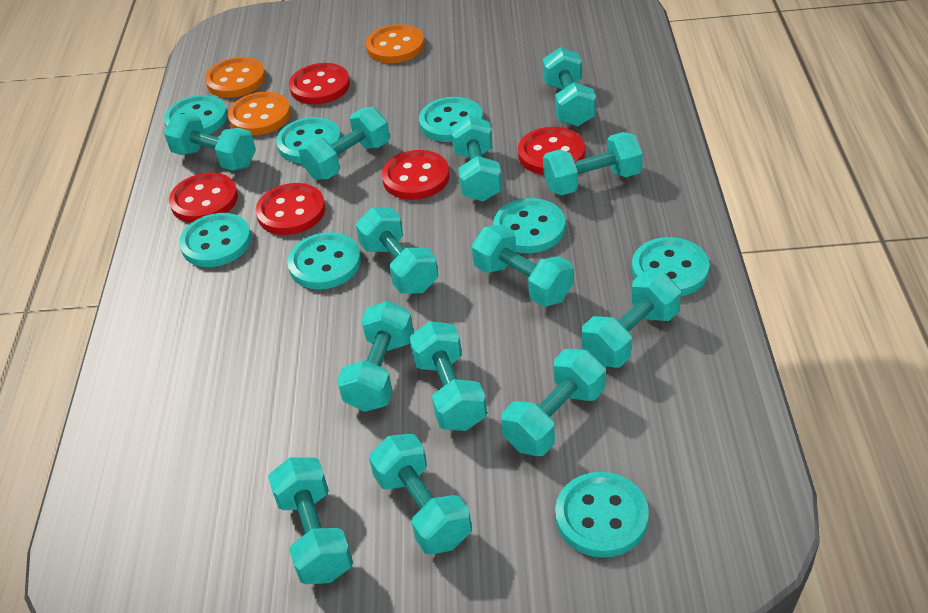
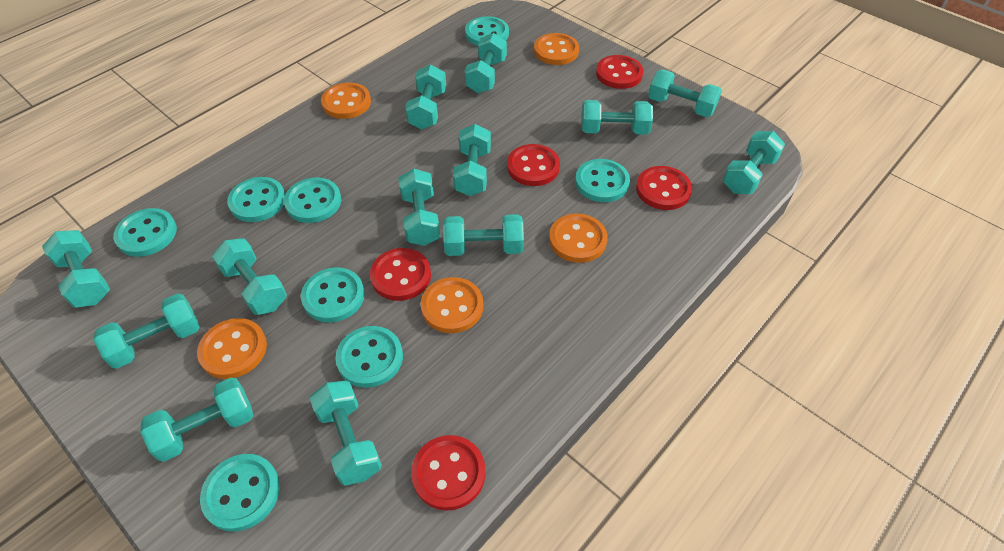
orange button: 3 -> 5

